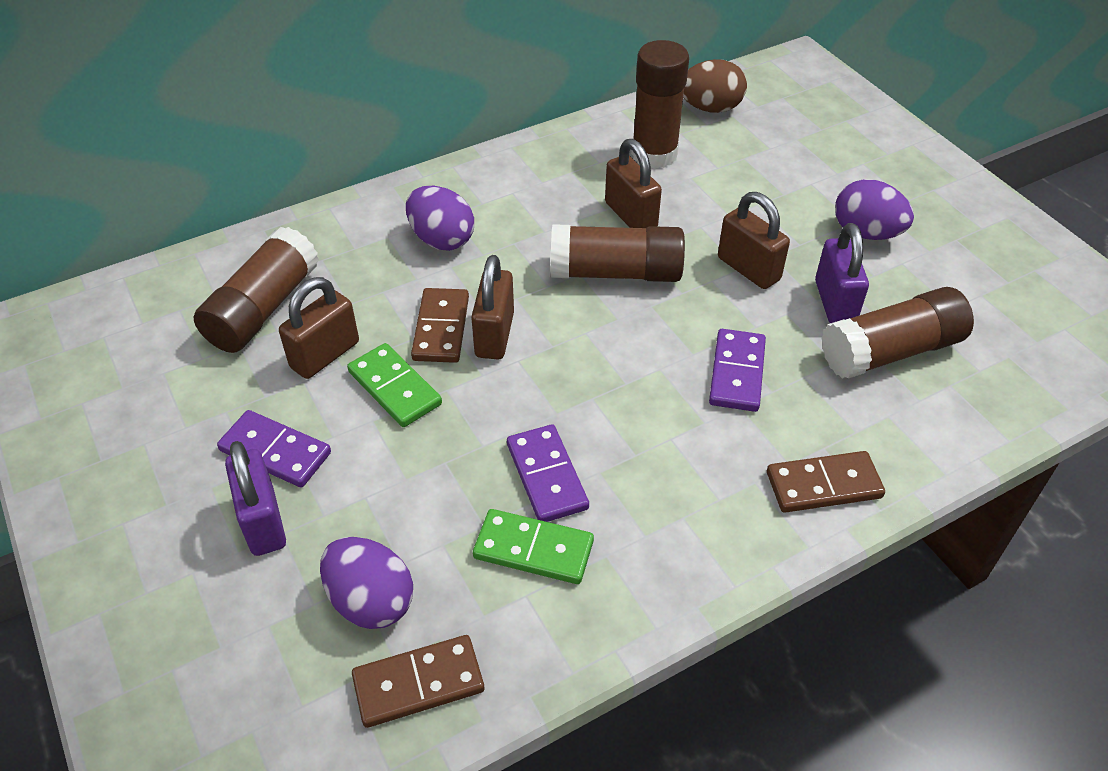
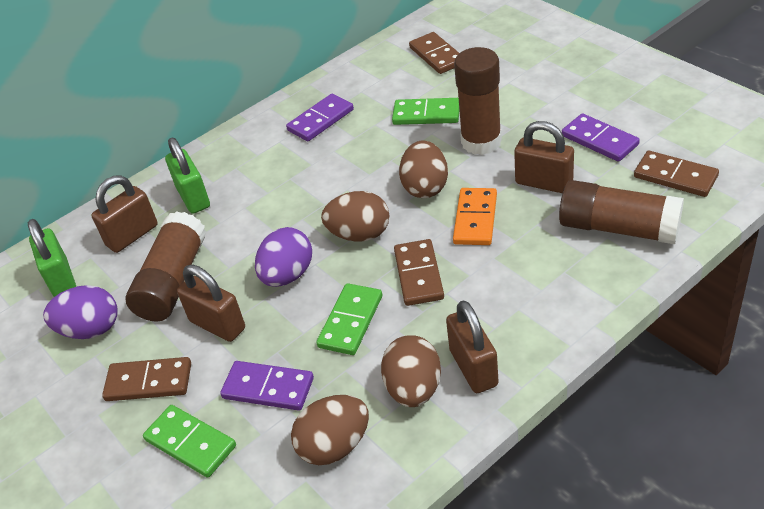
brown domino: 3 -> 4
brown egg: 1 -> 4
brown glue stick: 4 -> 3
green domino: 2 -> 3
green padlock: 0 -> 2
orange domino: 0 -> 1
purple egg: 3 -> 2
purple padlock: 2 -> 0

